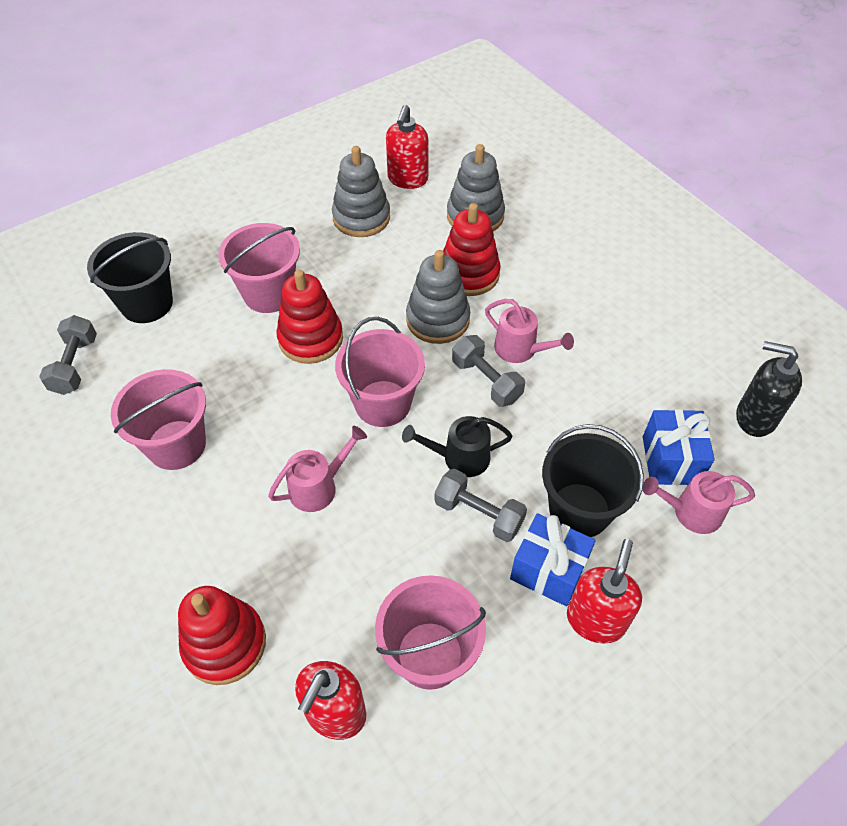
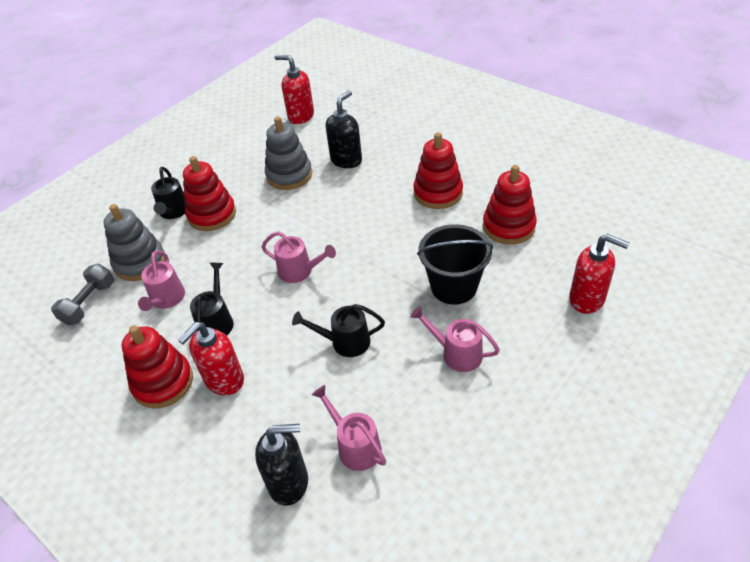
black bucket: 2 -> 1
black soap dispenser: 1 -> 2
black watering can: 1 -> 3
blue gift: 2 -> 0
grey dumbbell: 3 -> 1
grey stacking toy: 3 -> 2
pink bucket: 4 -> 0
pink watering can: 3 -> 4
red stacking toy: 3 -> 4

